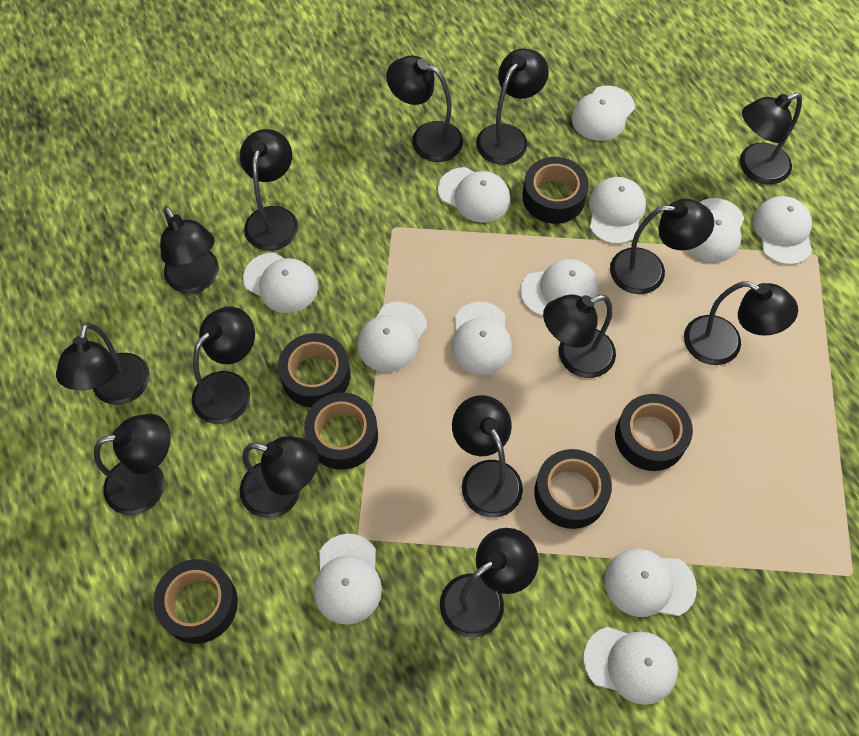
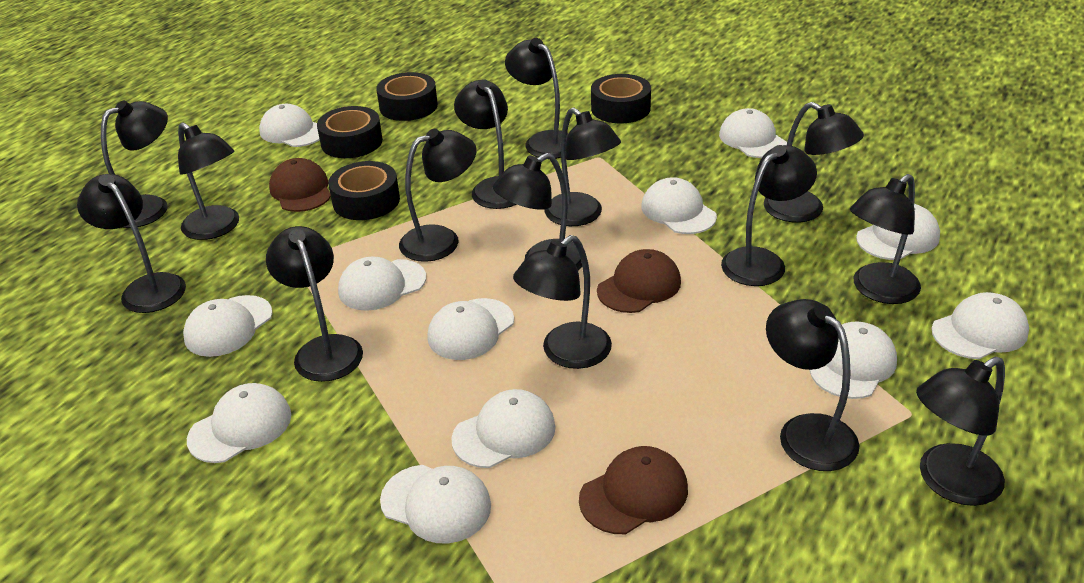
black lamp: 14 -> 15
black tape: 6 -> 4
brown cap: 0 -> 3

